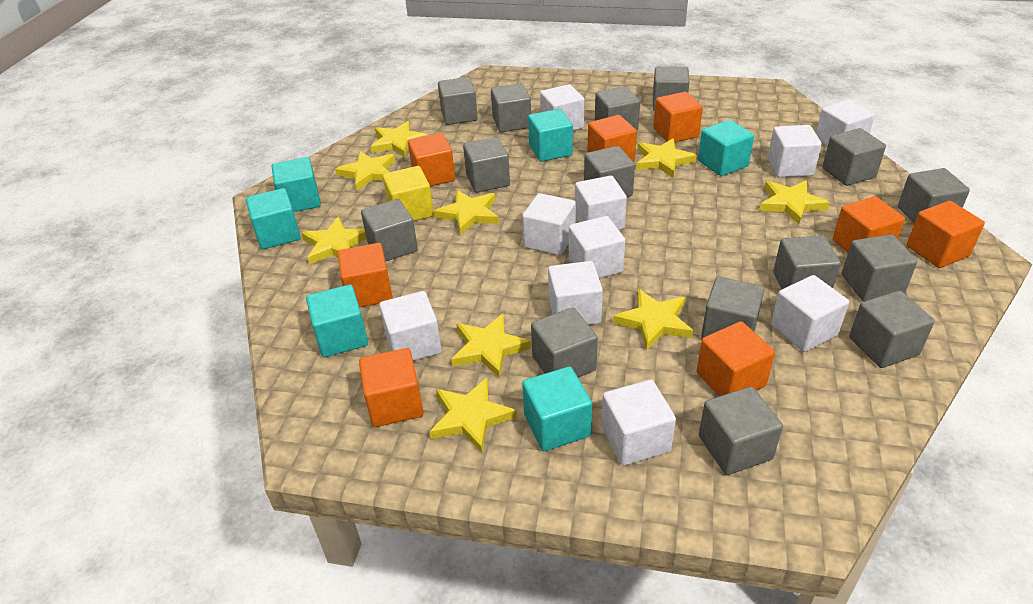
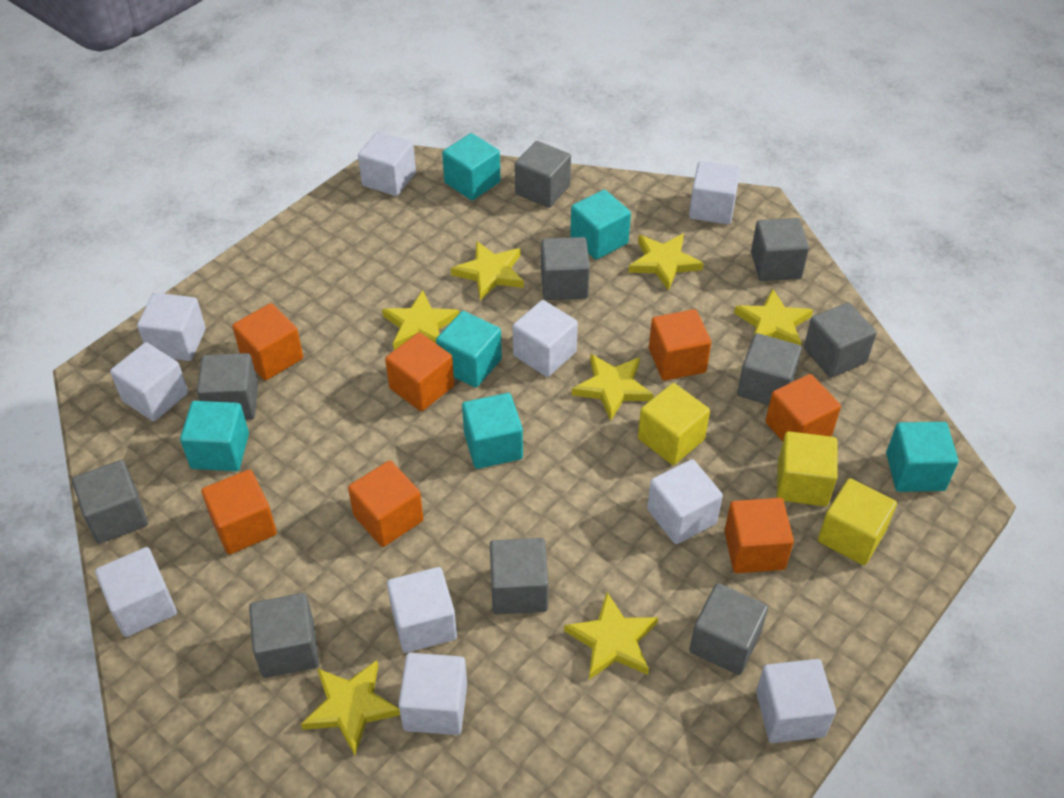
grey cube: 15 -> 10
orange cube: 8 -> 7
yellow cube: 1 -> 3
yellow star: 9 -> 7

